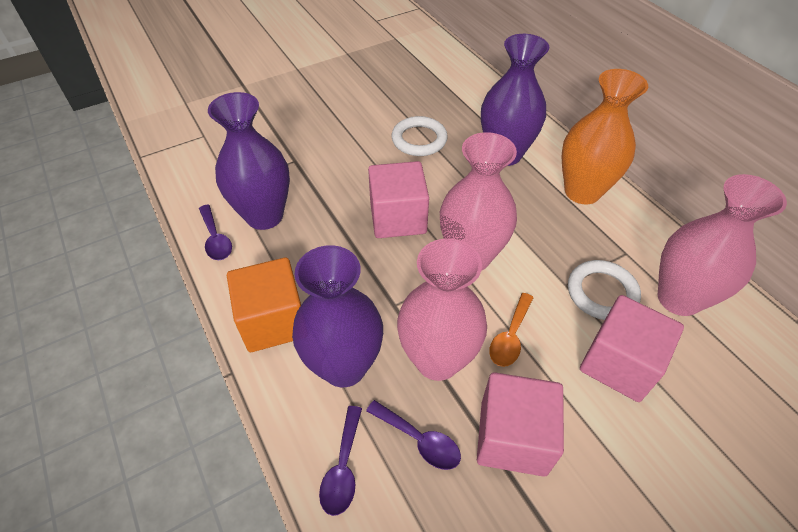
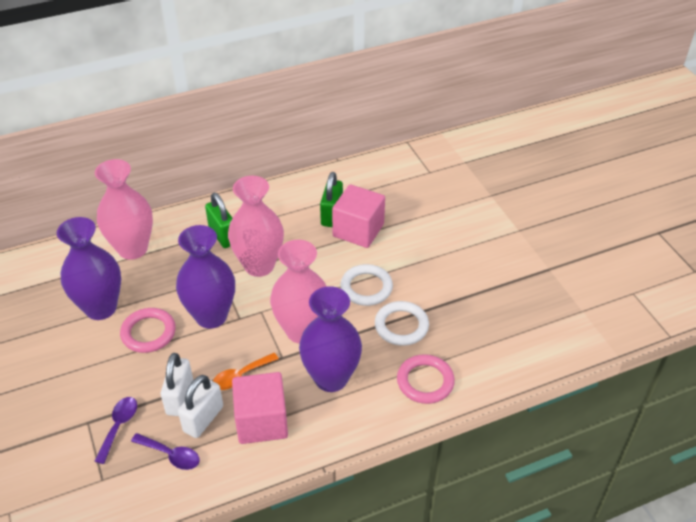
green padlock: 0 -> 2
orange cube: 1 -> 0
orange vase: 1 -> 0
pink cube: 3 -> 2
pink ring: 0 -> 2
purple spoon: 3 -> 2
white padlock: 0 -> 2

